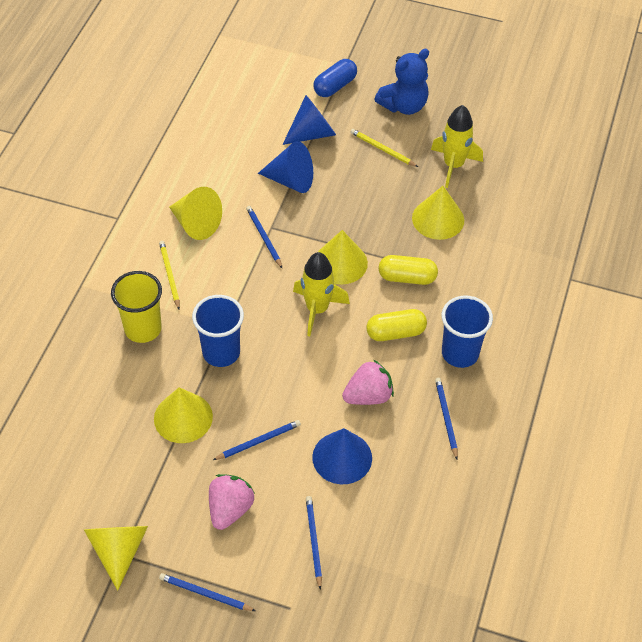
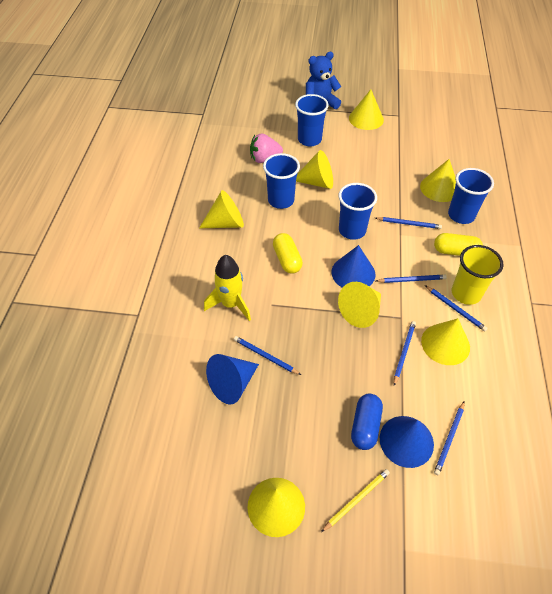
blue cup: 2 -> 4
blue pencil: 5 -> 6
pink strawberry: 2 -> 1
yellow cone: 5 -> 7
yellow pencil: 2 -> 1
yellow rocket: 2 -> 1

